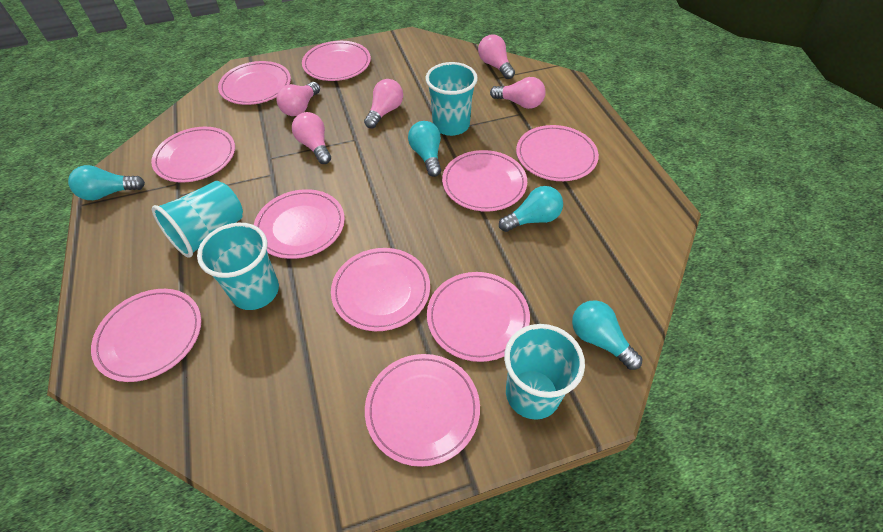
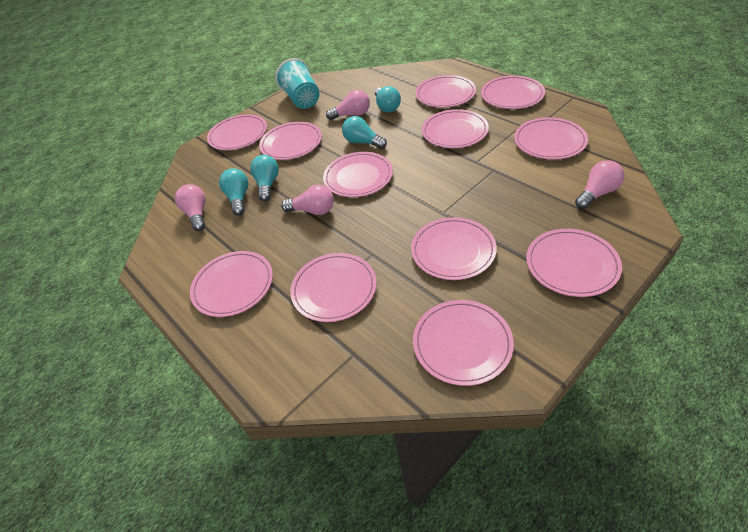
pink light bulb: 5 -> 4
pink plate: 10 -> 12
turquoise cup: 4 -> 1

